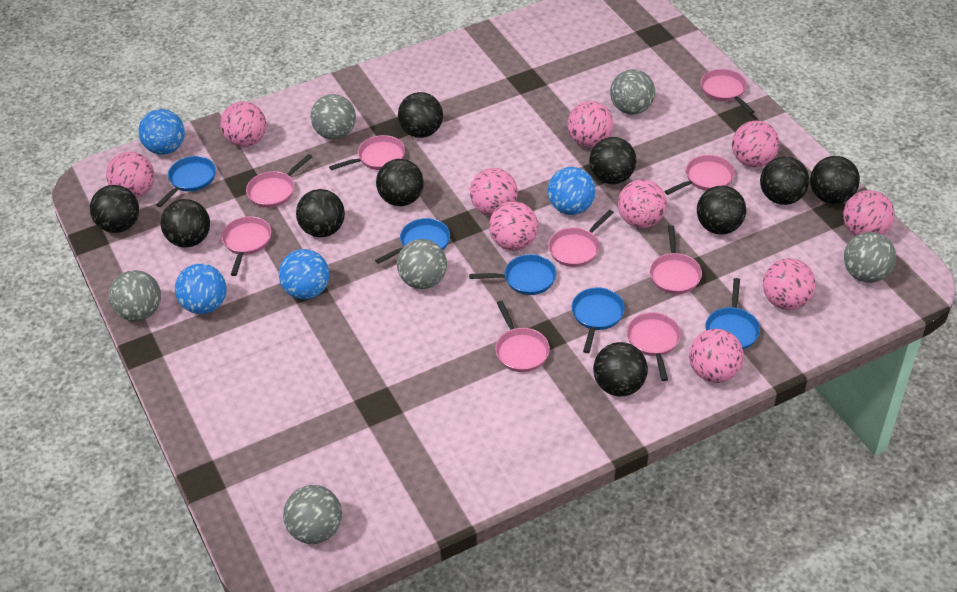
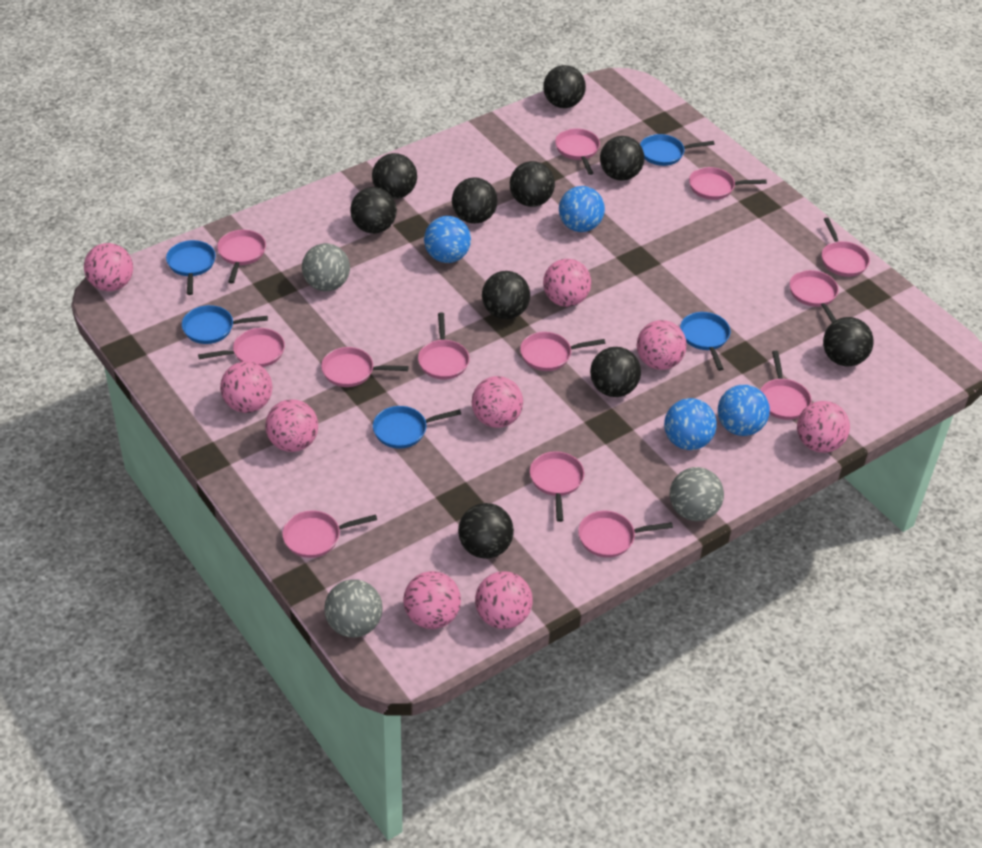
grey ball: 6 -> 3
pink ball: 10 -> 9
pink pan: 9 -> 13

